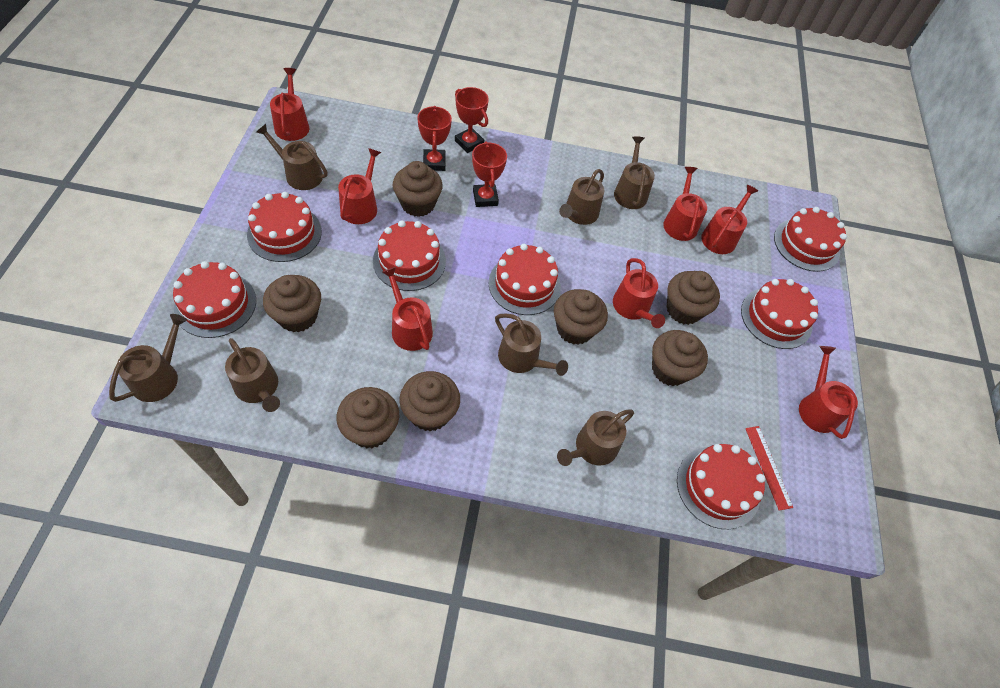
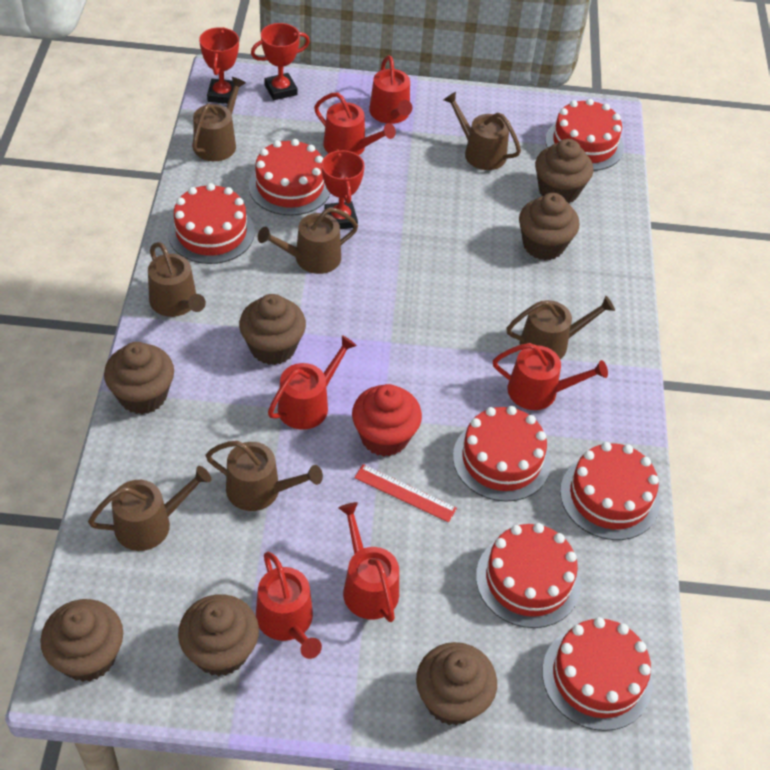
red cupcake: 0 -> 1
red watering can: 7 -> 6

